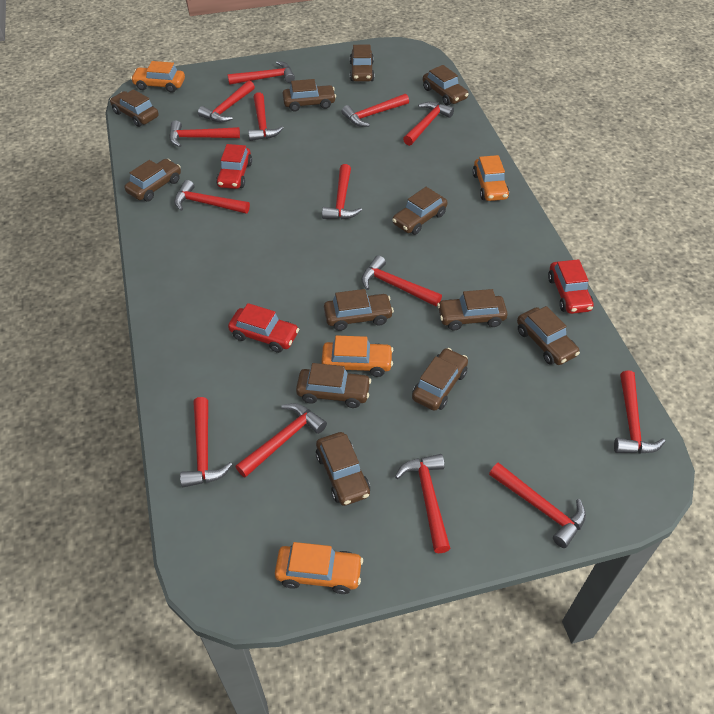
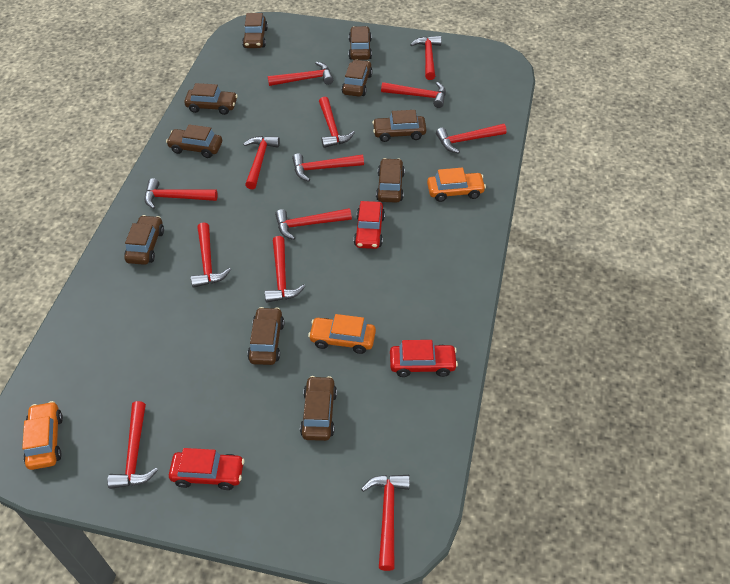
brown car: 12 -> 10
orange car: 4 -> 3
red hammer: 14 -> 13

